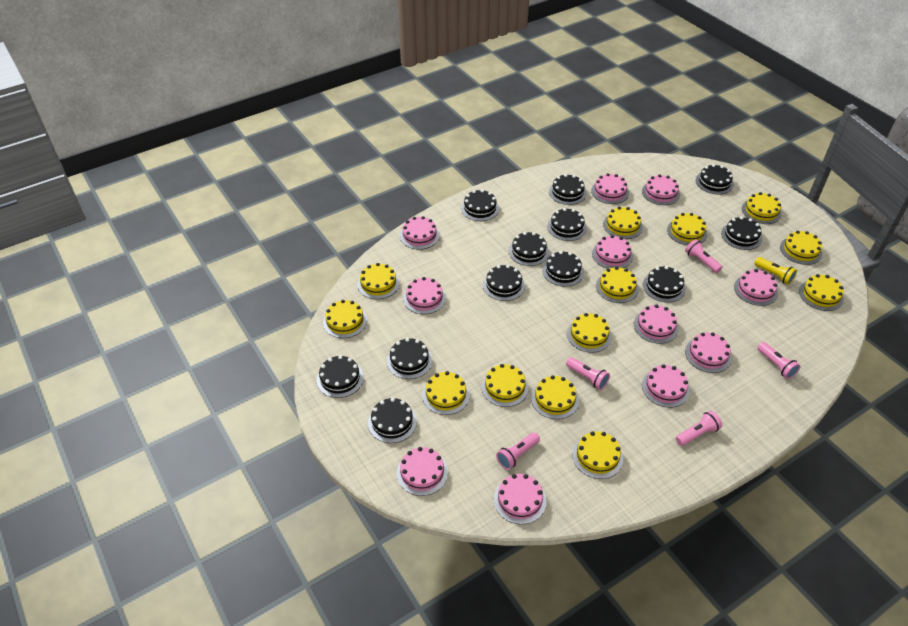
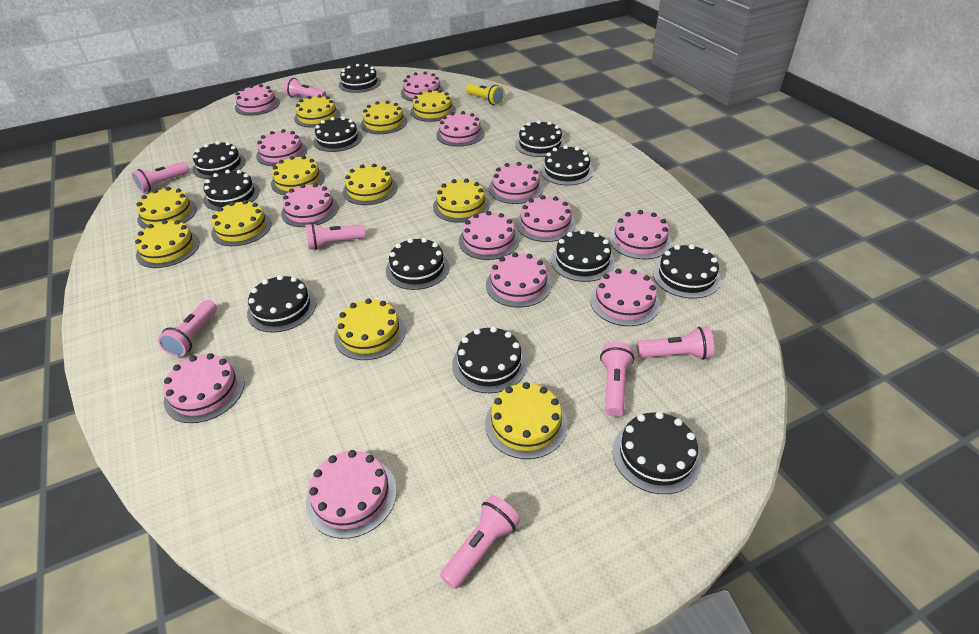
pink cake: 11 -> 13
pink flashlight: 5 -> 7
yellow cake: 13 -> 11

